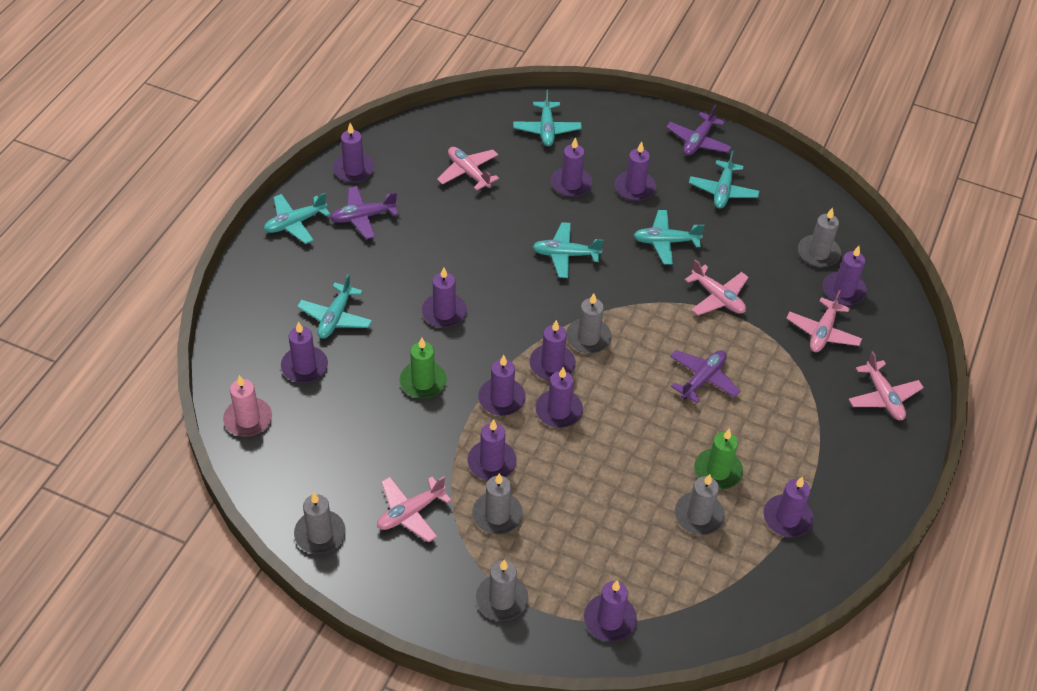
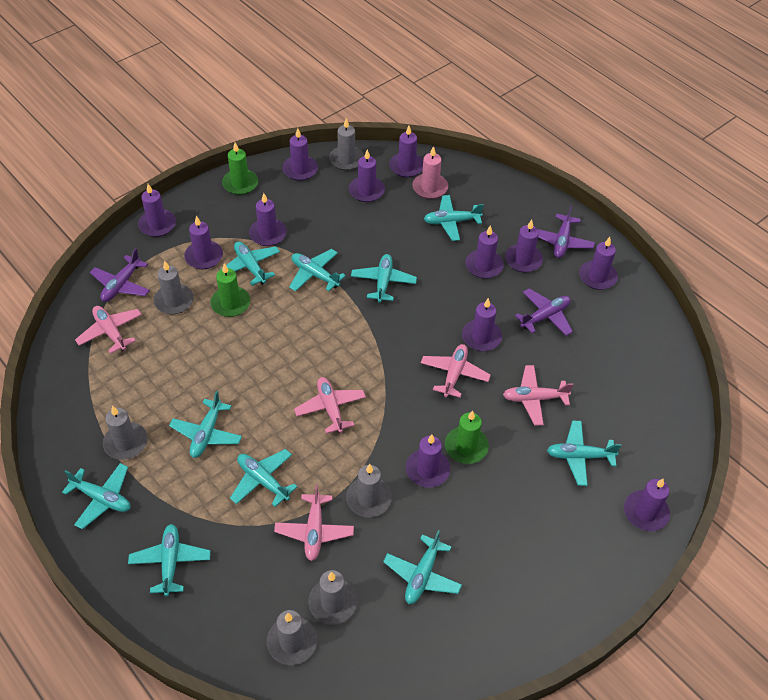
green candle: 2 -> 3
turquoise plane: 6 -> 10

